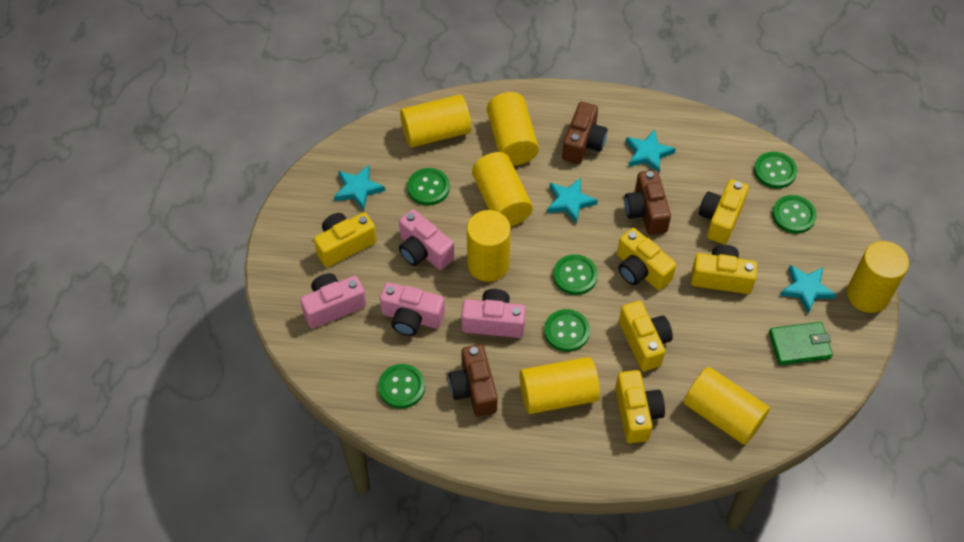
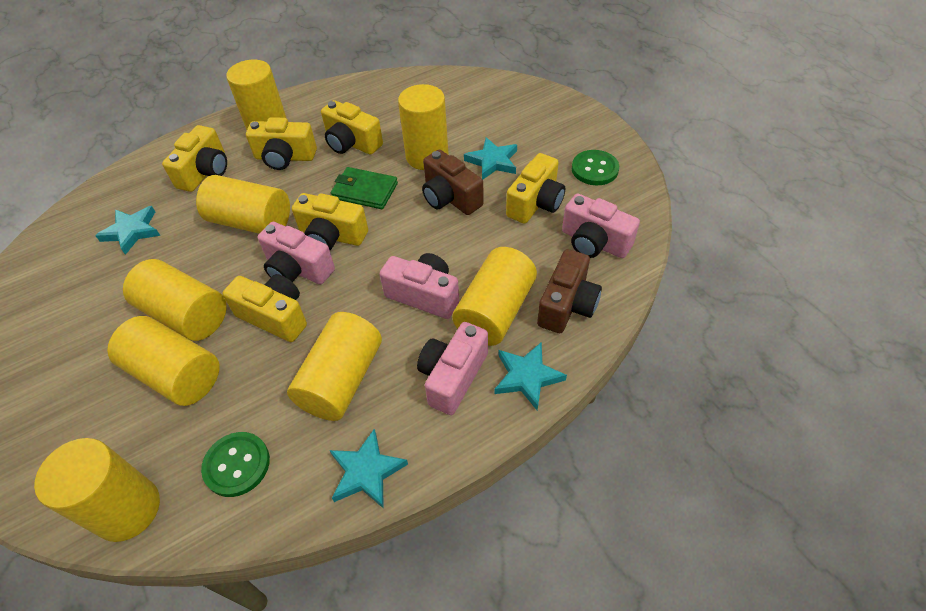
brown camera: 3 -> 2
green button: 6 -> 2
yellow cylinder: 7 -> 8

